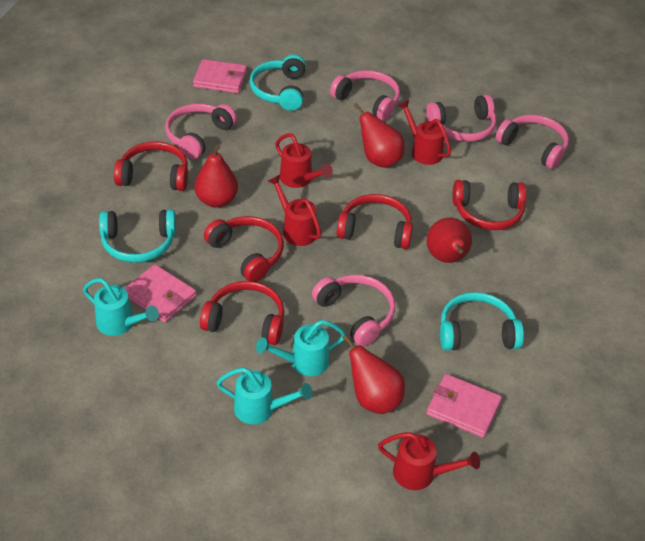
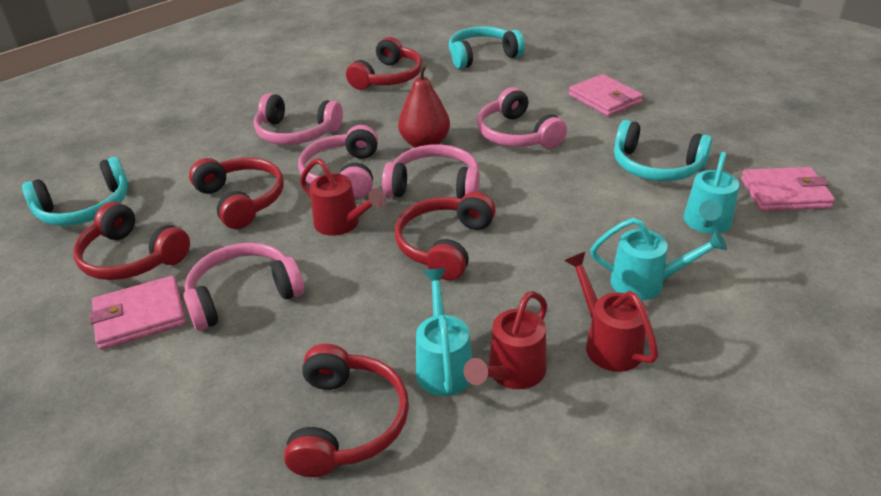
red pear: 4 -> 1
red watering can: 4 -> 3

